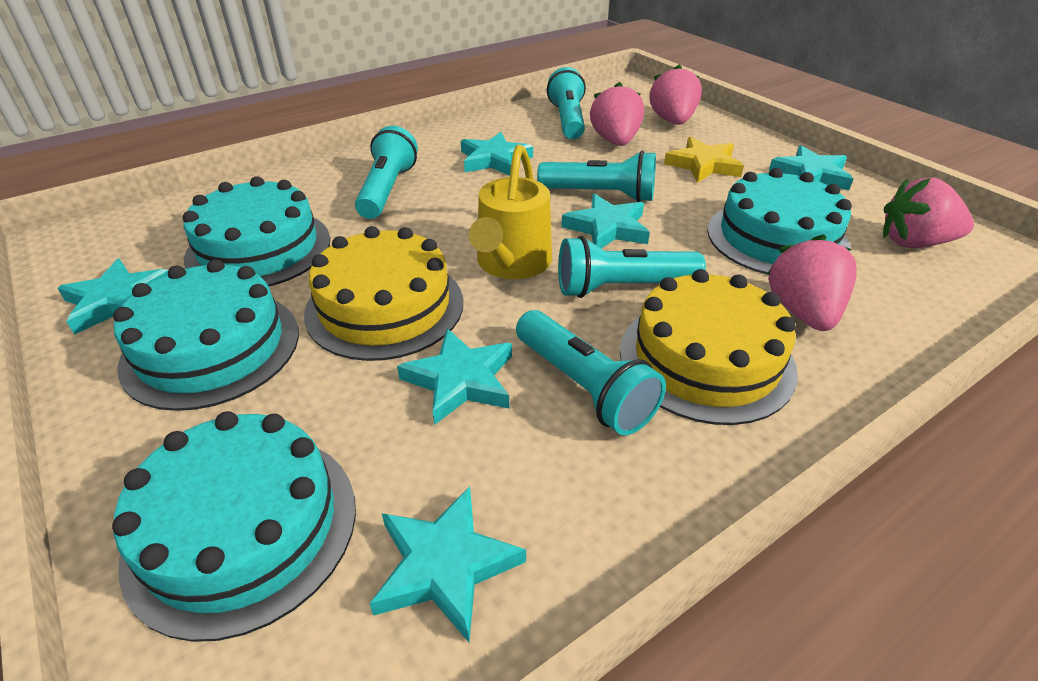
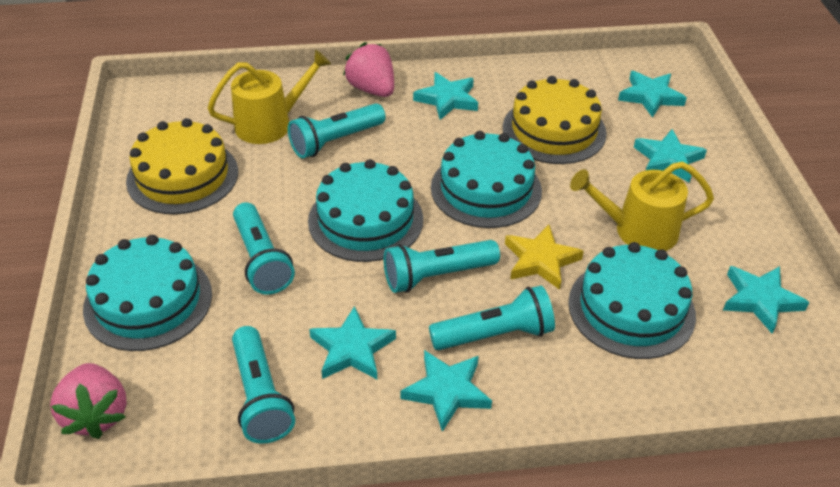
pink strawberry: 4 -> 2
yellow watering can: 1 -> 2

